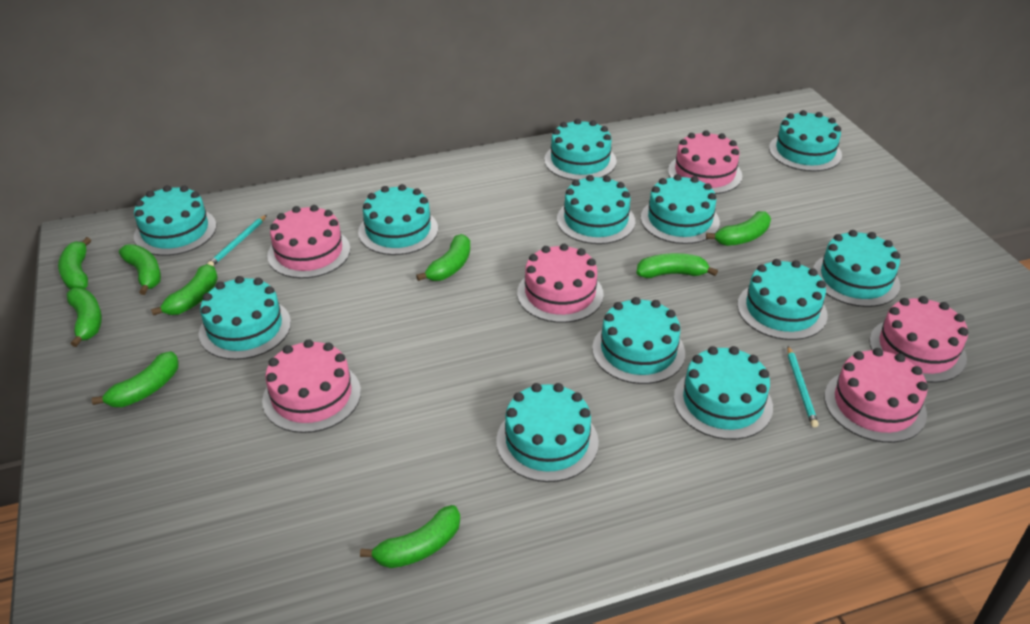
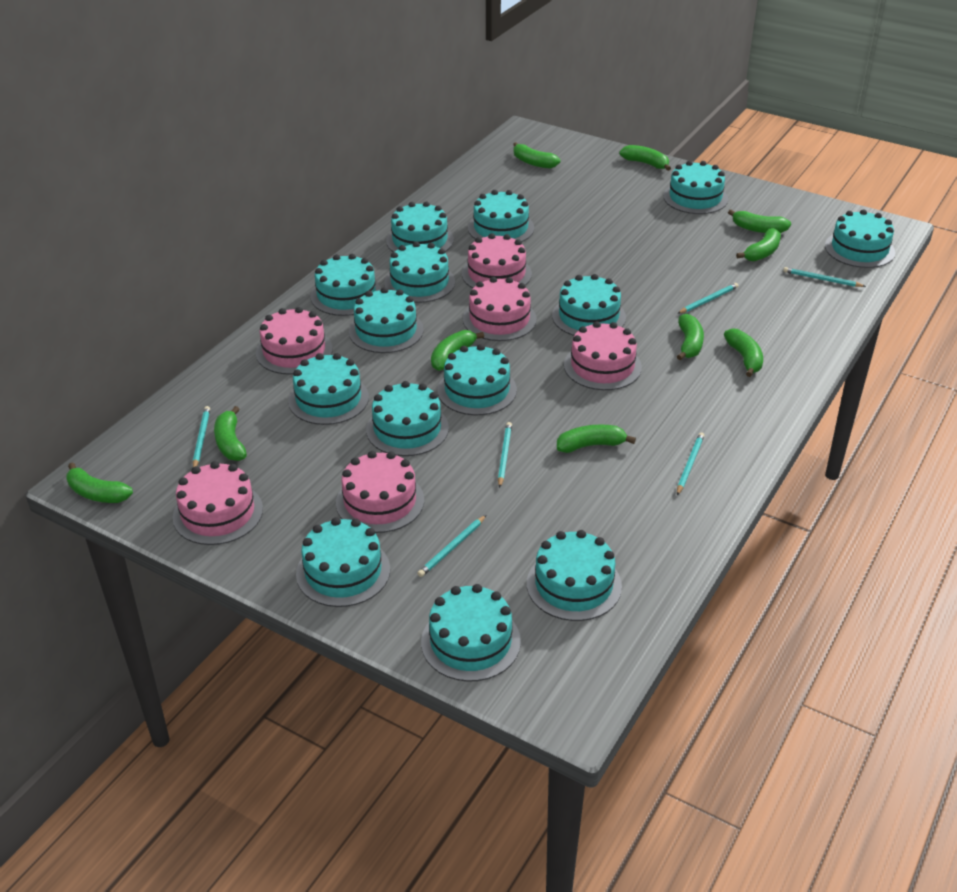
green banana: 9 -> 10
turquoise cake: 12 -> 14
turquoise pencil: 2 -> 6

